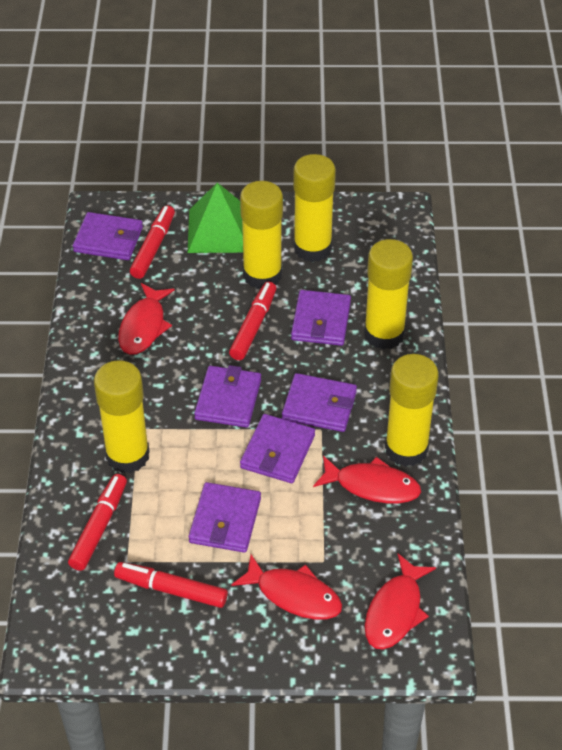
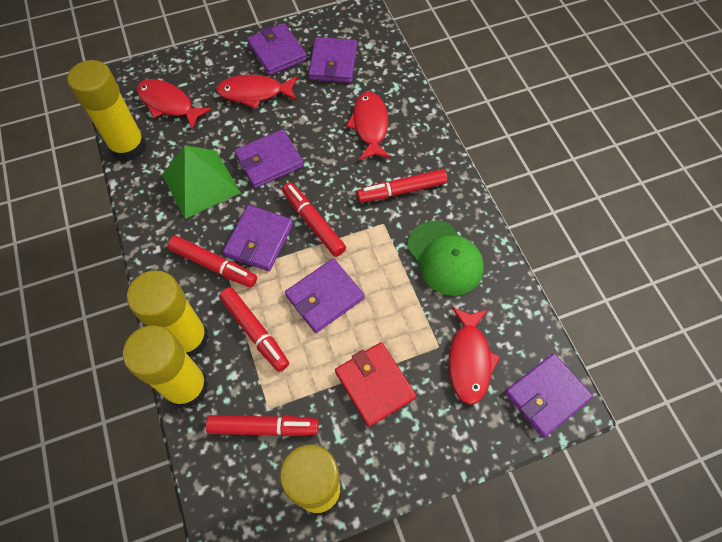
green cap: 0 -> 1
red marker: 4 -> 5
red wallet: 0 -> 1
yellow glue stick: 5 -> 4

